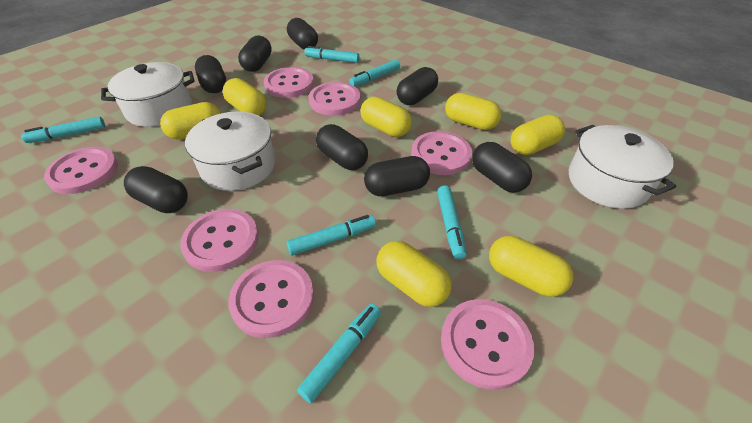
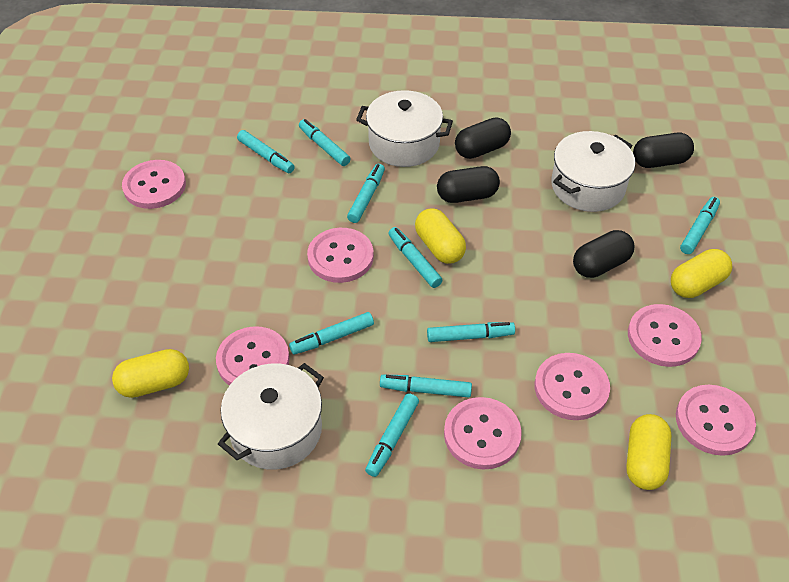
black capsule: 8 -> 4
turquoise marker: 6 -> 9
yellow capsule: 7 -> 4

